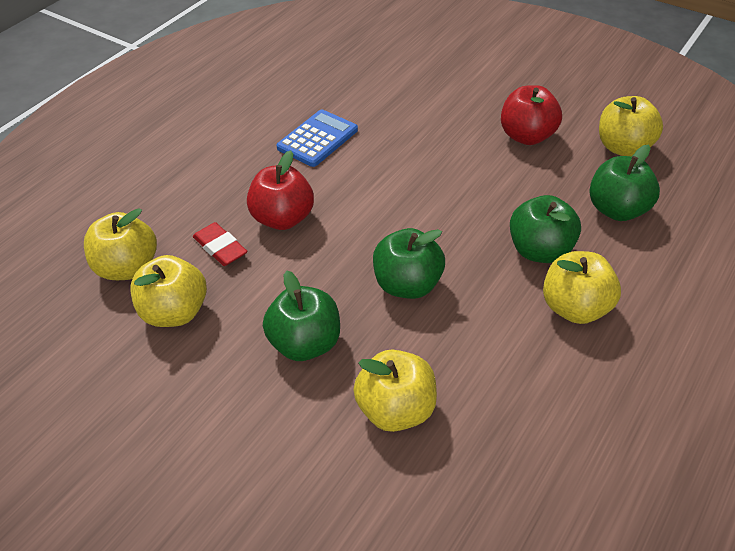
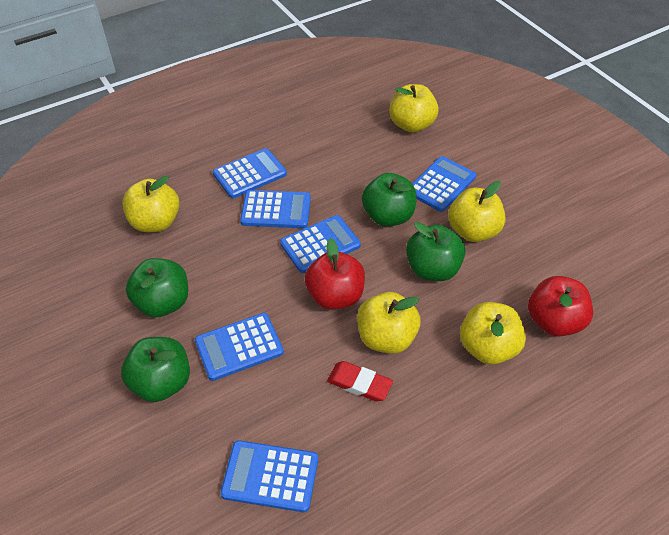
blue calculator: 1 -> 6

